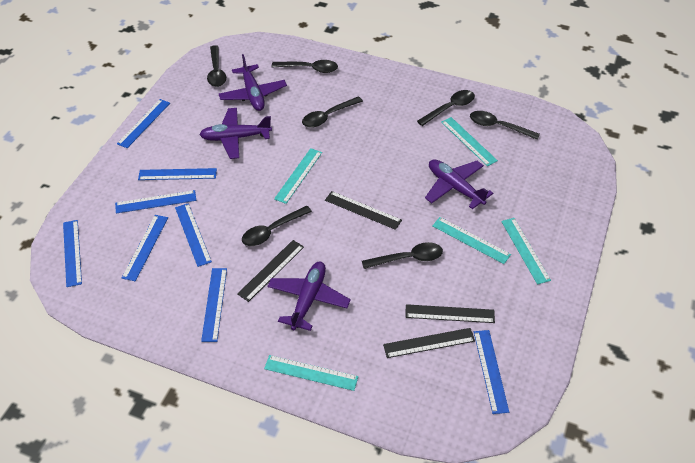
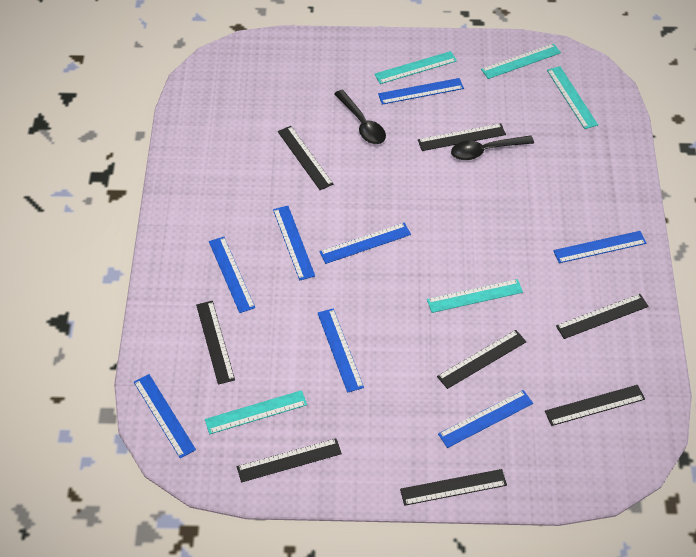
black ruler: 4 -> 8
black spoon: 7 -> 2
purple plane: 4 -> 0

